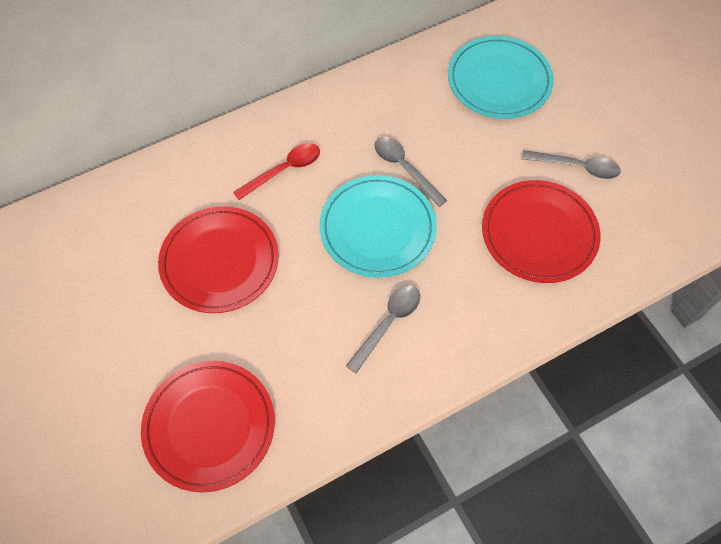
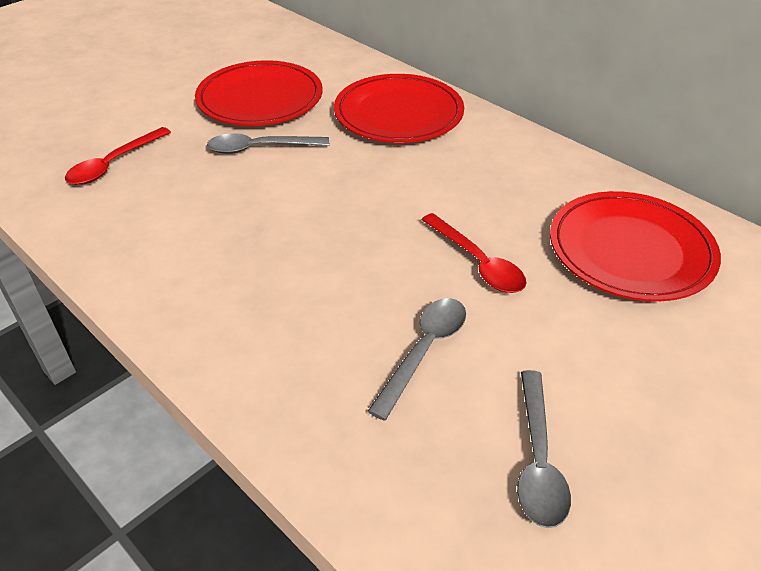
red spoon: 1 -> 2
turquoise plate: 2 -> 0

